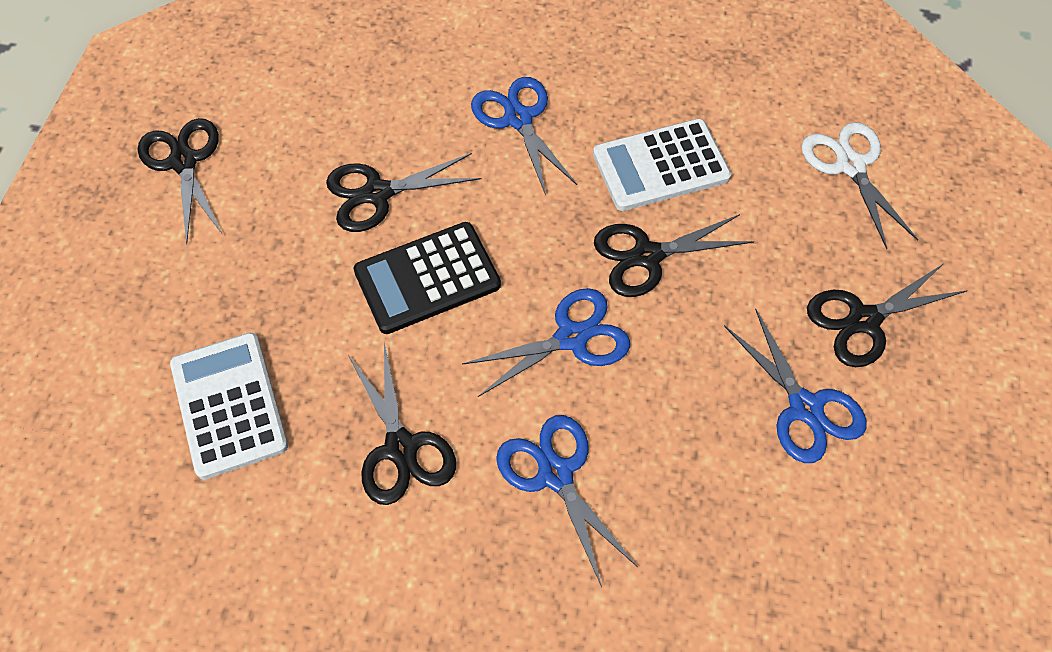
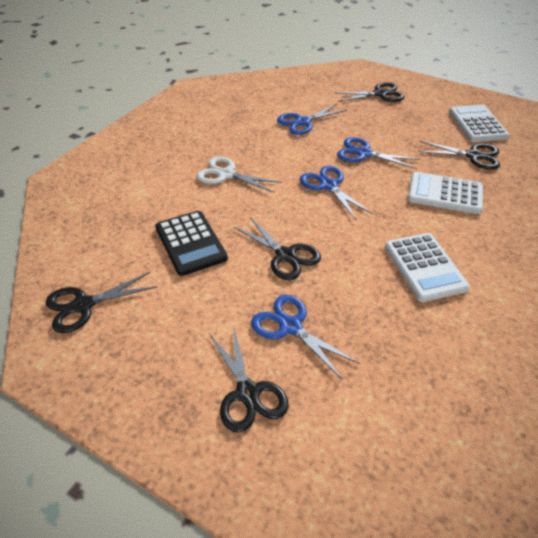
white calculator: 2 -> 3

